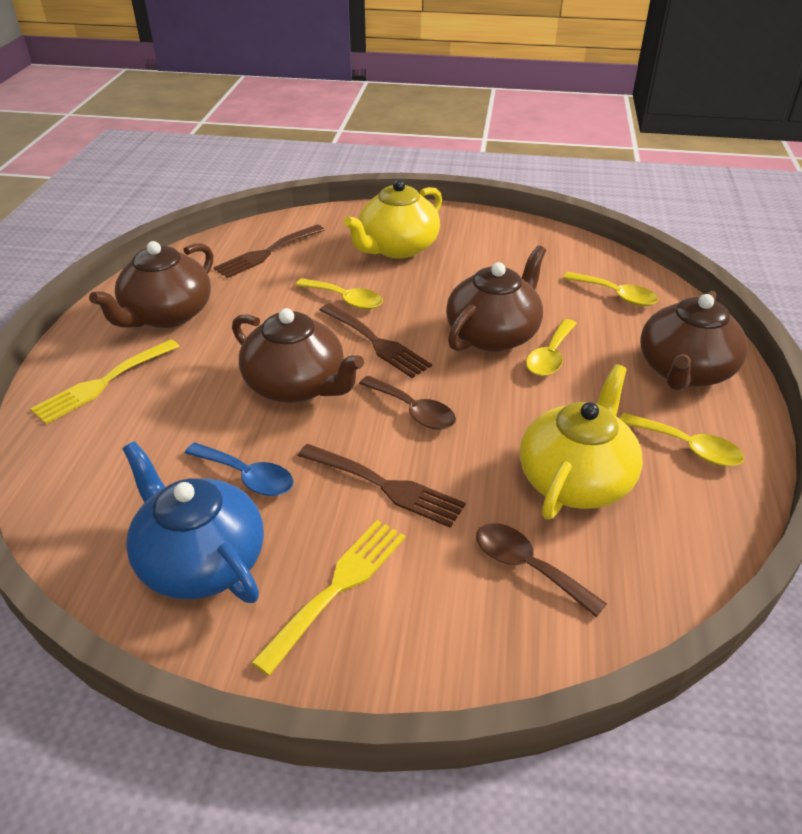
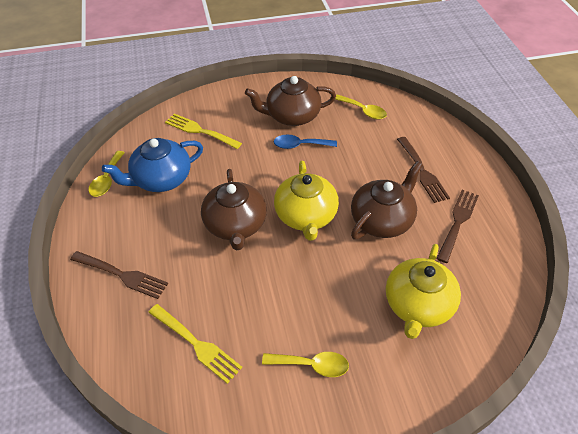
brown spoon: 2 -> 0
brown teapot: 4 -> 3
yellow spoon: 4 -> 3

